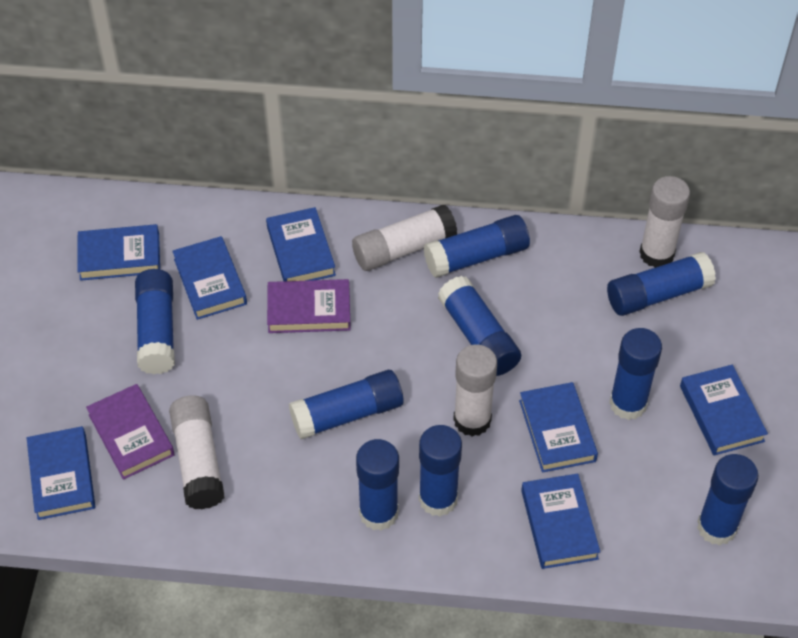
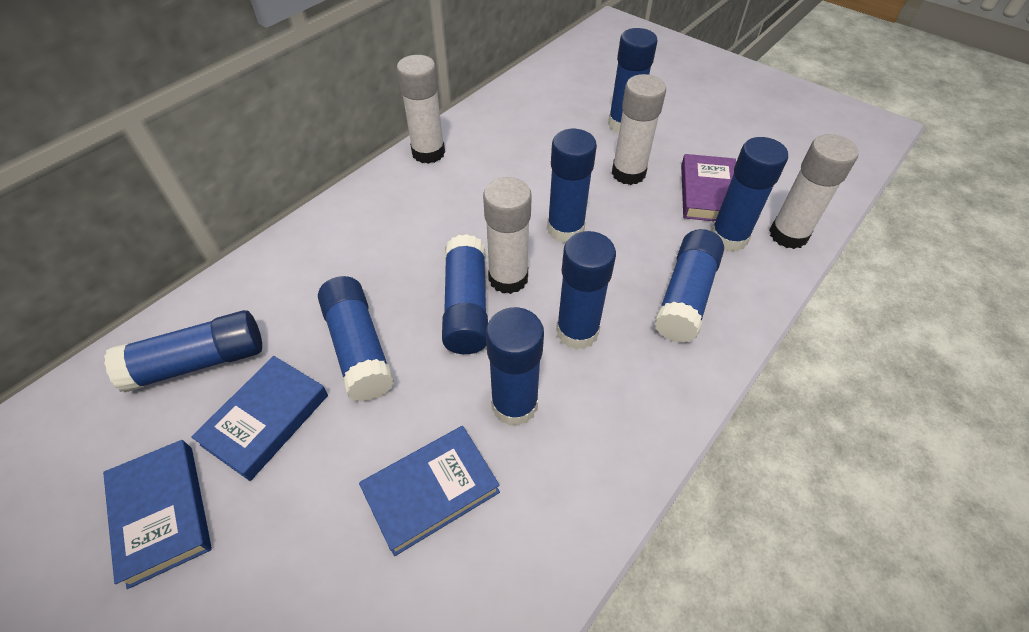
blue book: 7 -> 3
purple book: 2 -> 1

